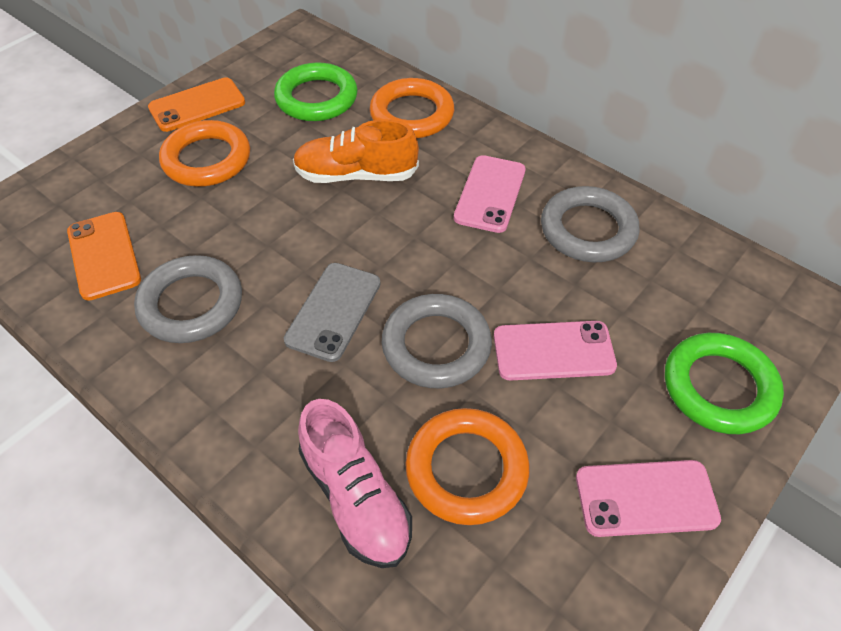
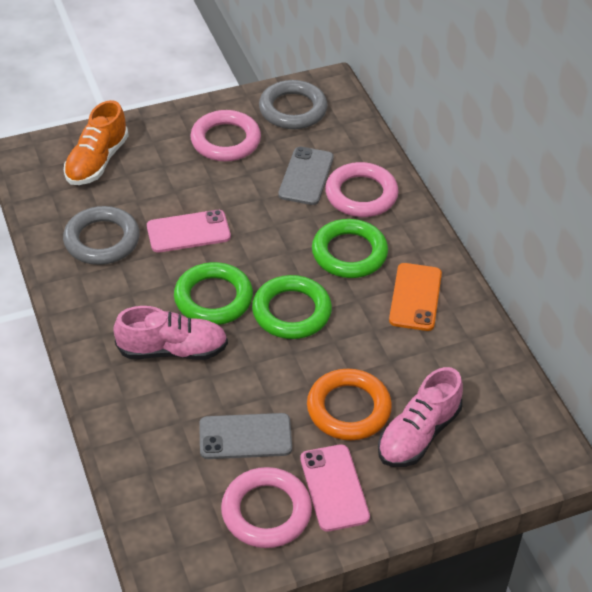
green ring: 2 -> 3
grey phone: 1 -> 2
grey ring: 3 -> 2
orange phone: 2 -> 1
orange ring: 3 -> 1
pink phone: 3 -> 2
pink ring: 0 -> 3
pink shoe: 1 -> 2

